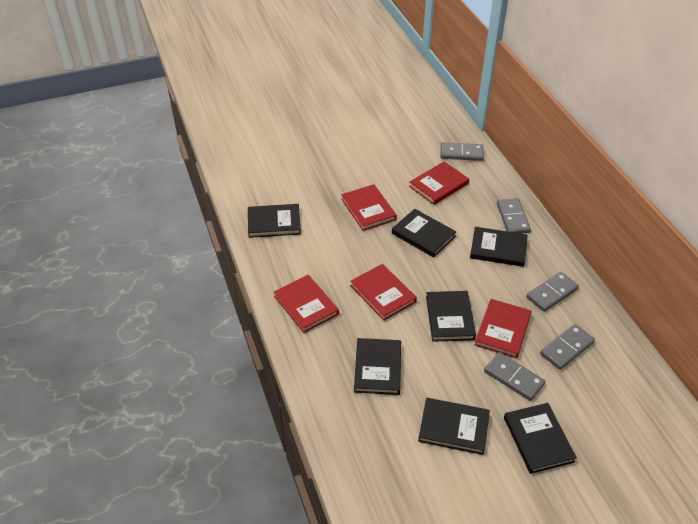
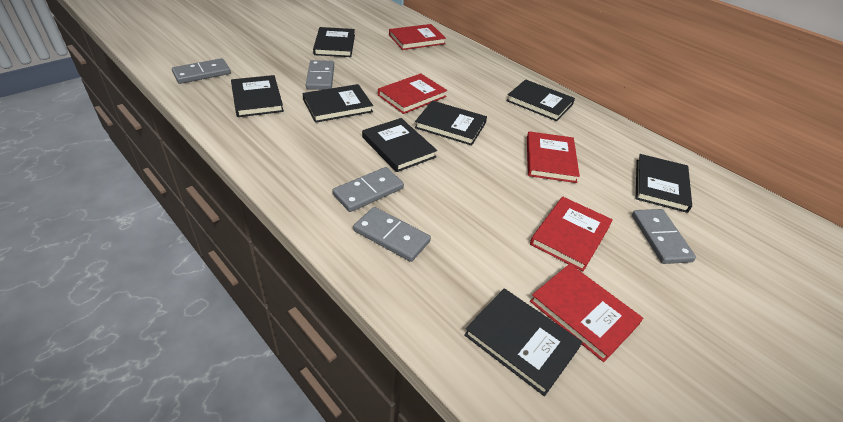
black book: 7 -> 8

